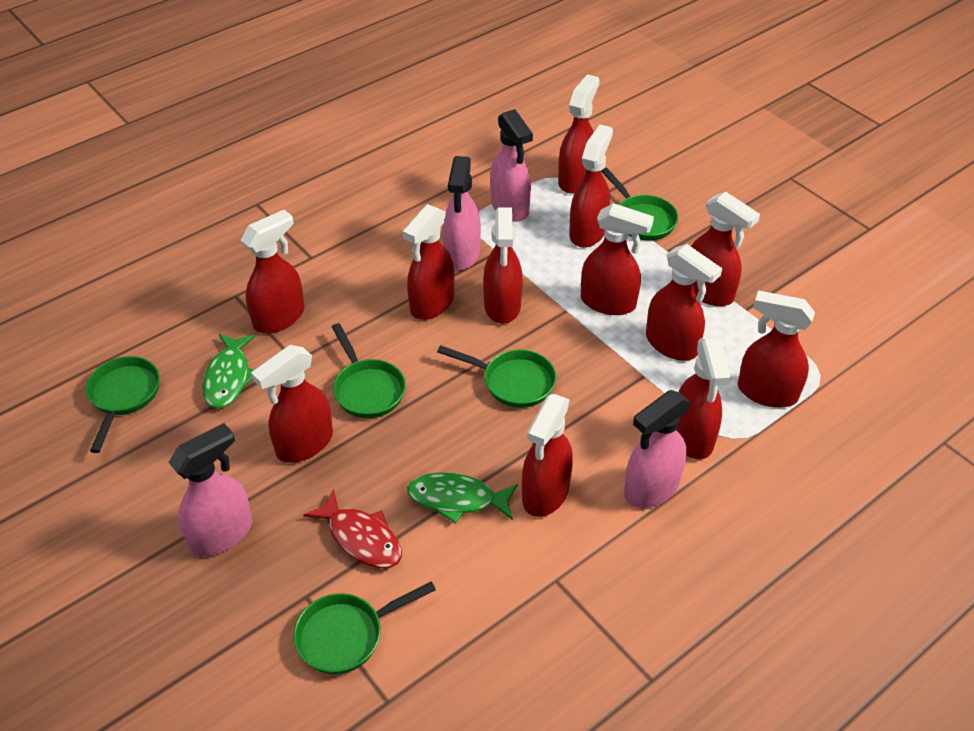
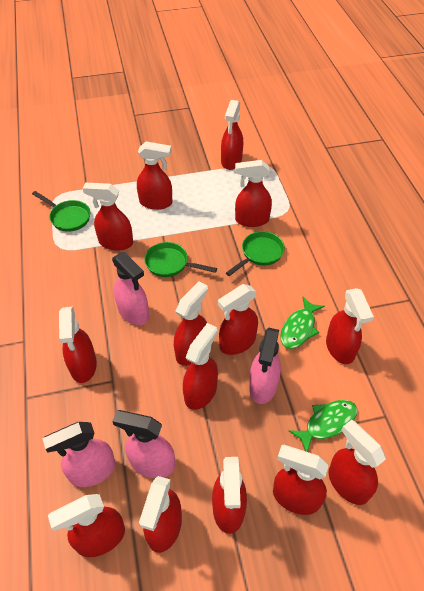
green pan: 5 -> 3
red fish: 1 -> 0
red spray bottle: 12 -> 14

